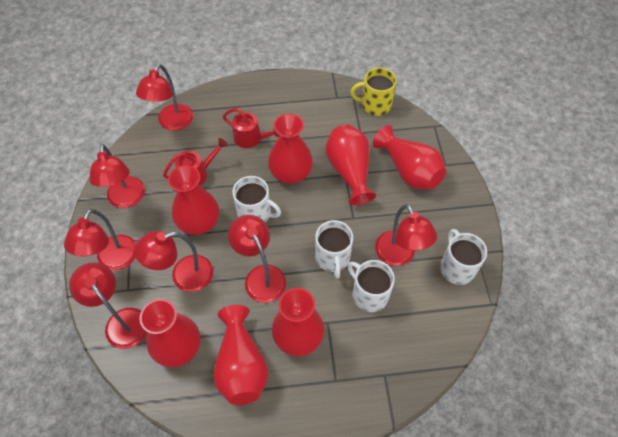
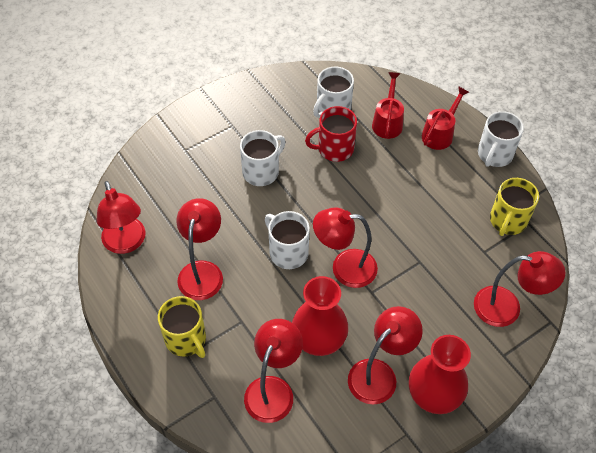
red lamp: 7 -> 6
red mug: 0 -> 1
red vase: 7 -> 2
yellow mug: 1 -> 2

